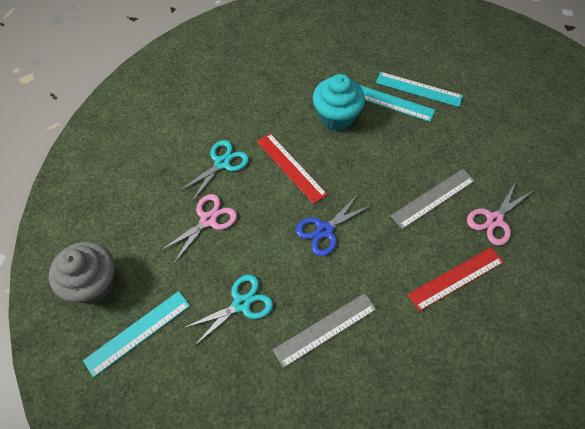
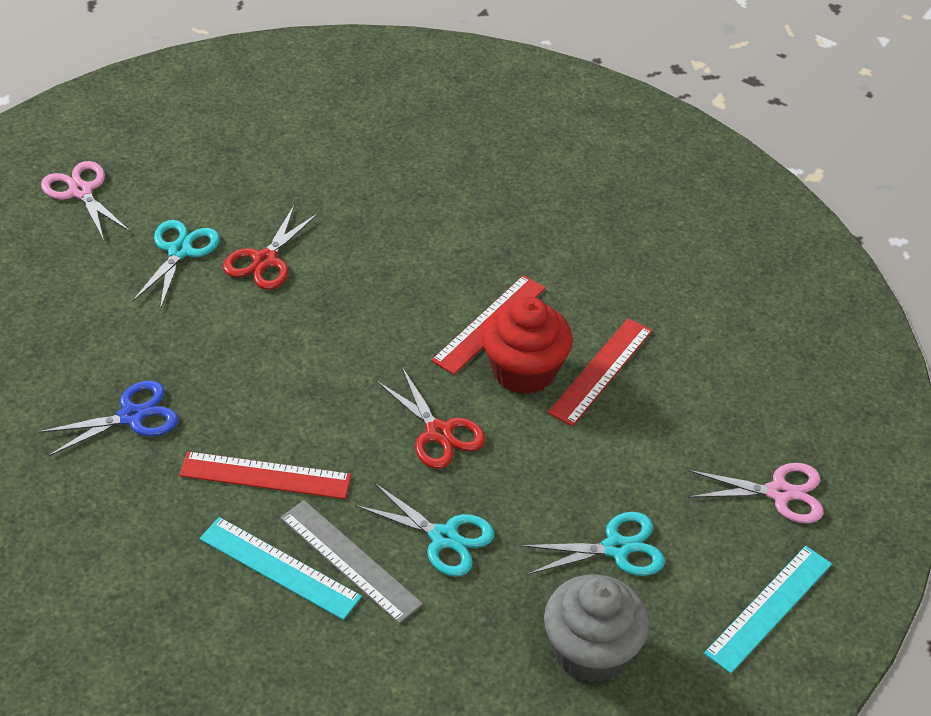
grey ruler: 2 -> 1
red cupcake: 0 -> 1
red ruler: 2 -> 3
red scissors: 0 -> 2
turquoise cupcake: 1 -> 0
turquoise ruler: 3 -> 2
turquoise scissors: 2 -> 3

